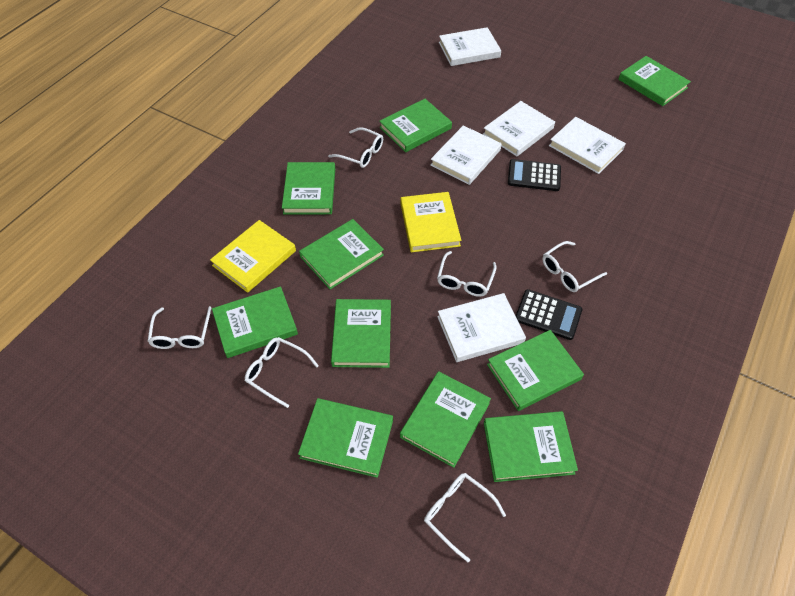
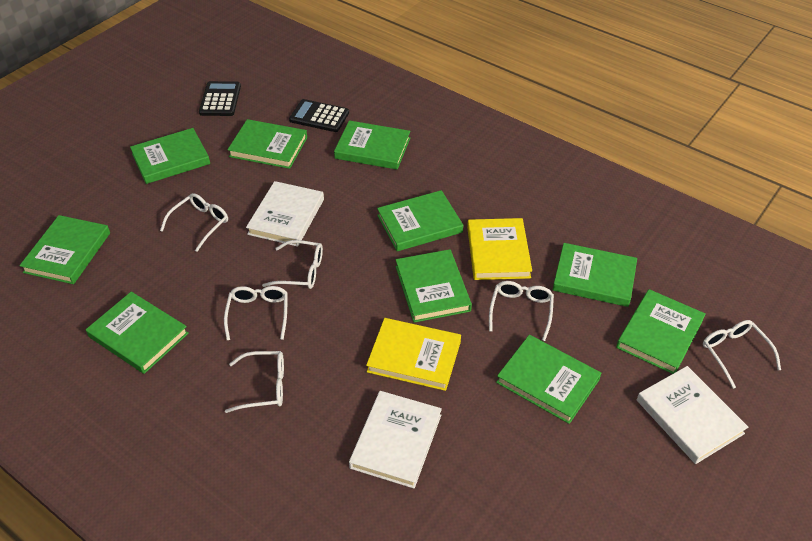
white book: 5 -> 3

